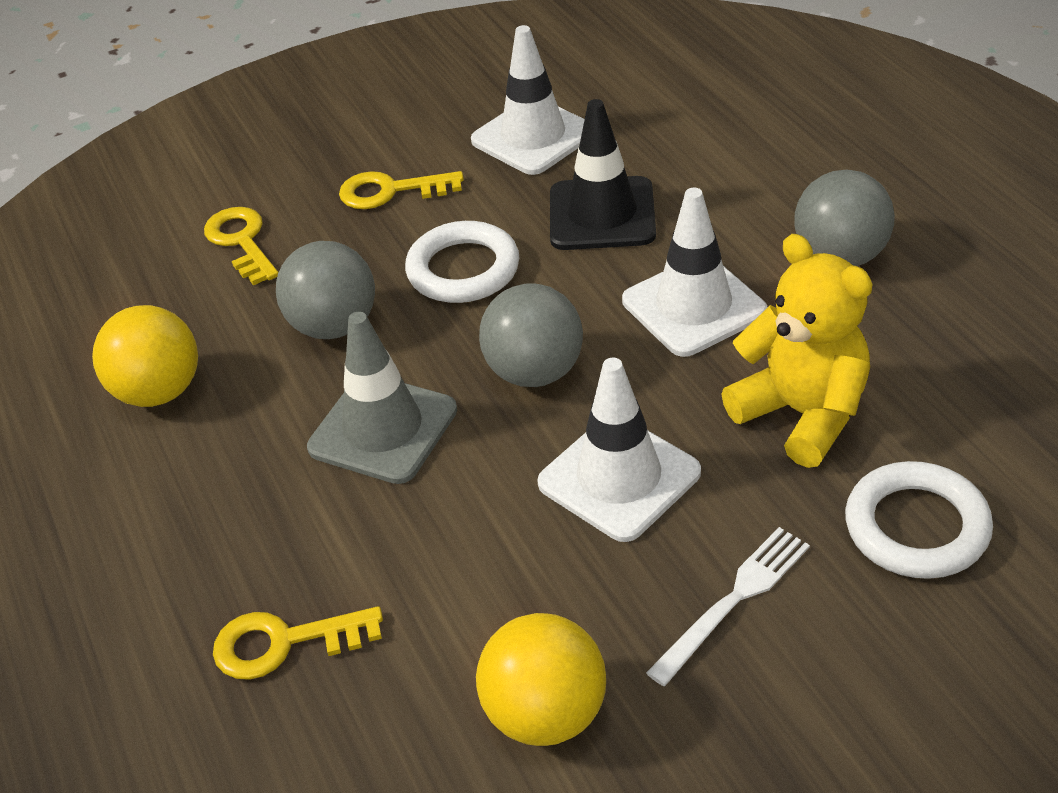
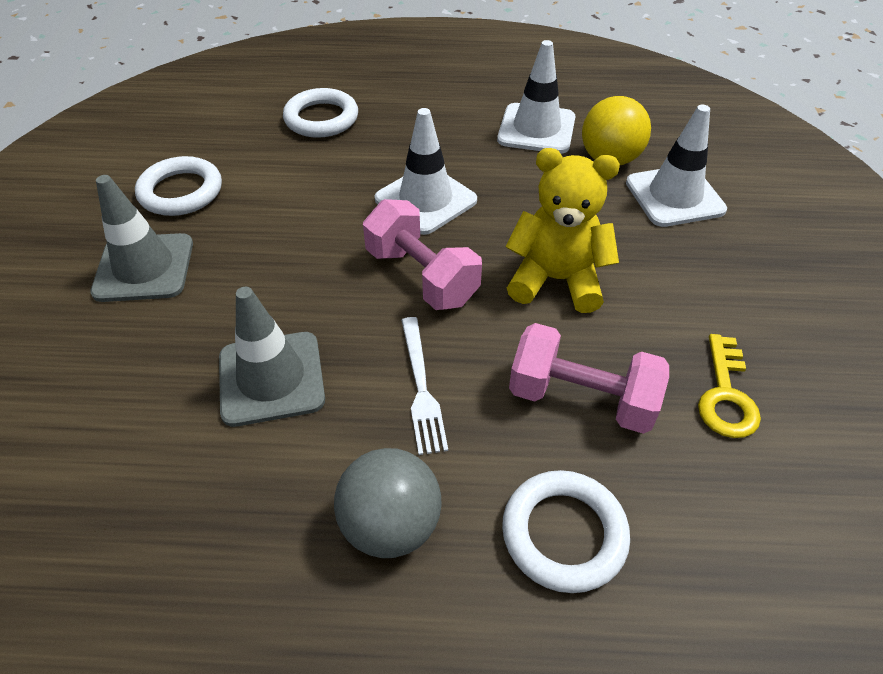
black traffic cone: 1 -> 0
grey ball: 3 -> 1
grey traffic cone: 1 -> 2
pink dumbbell: 0 -> 2
white ring: 2 -> 3
yellow ball: 2 -> 1
yellow key: 3 -> 1

